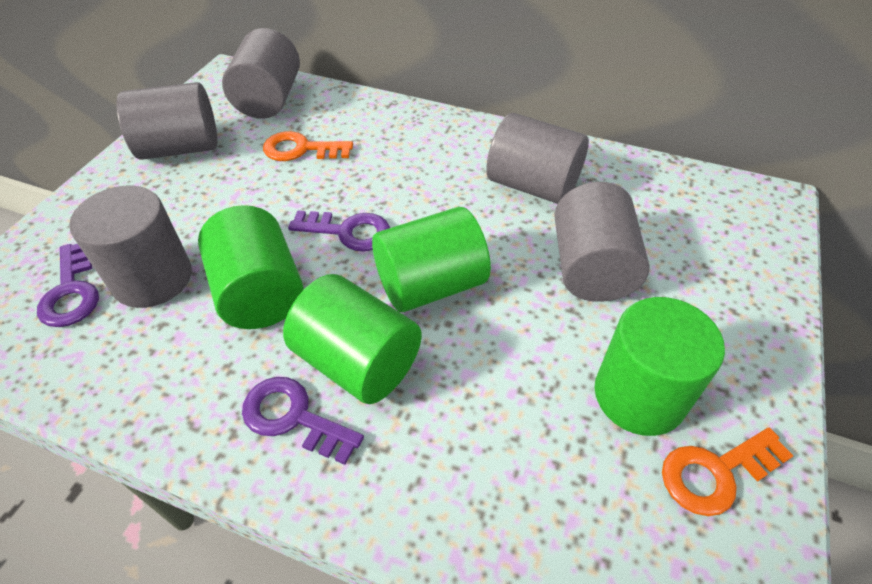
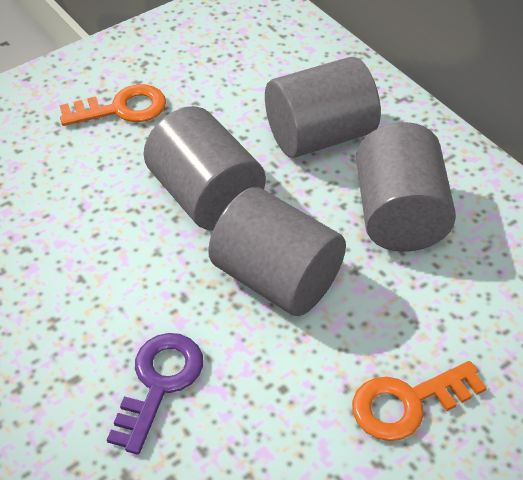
green cylinder: 4 -> 0
grey cylinder: 5 -> 4
purple key: 3 -> 1

